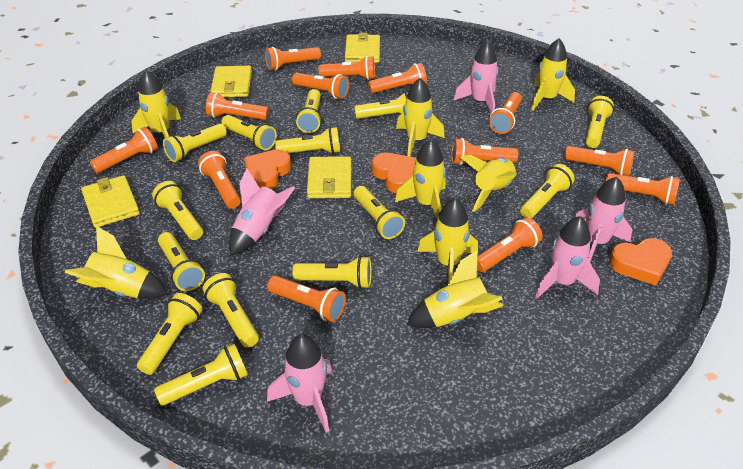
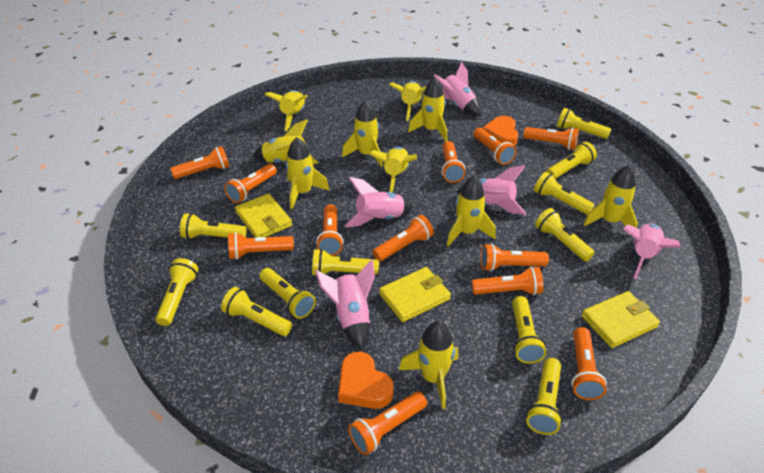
orange flashlight: 13 -> 12
orange heart: 3 -> 2
yellow flashlight: 14 -> 11
yellow rocket: 8 -> 10
yellow wallet: 4 -> 3

